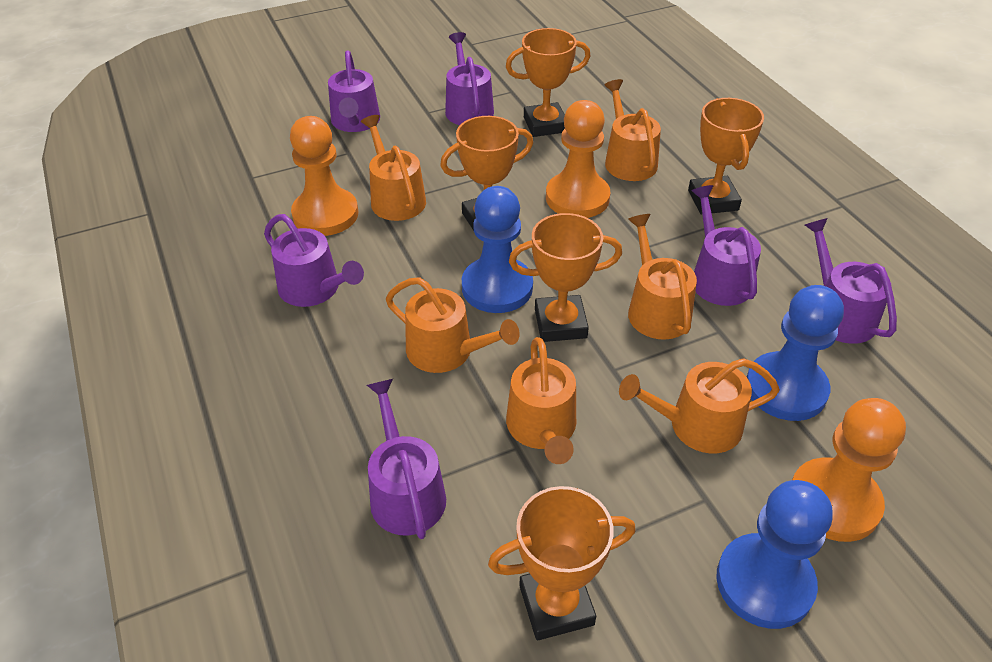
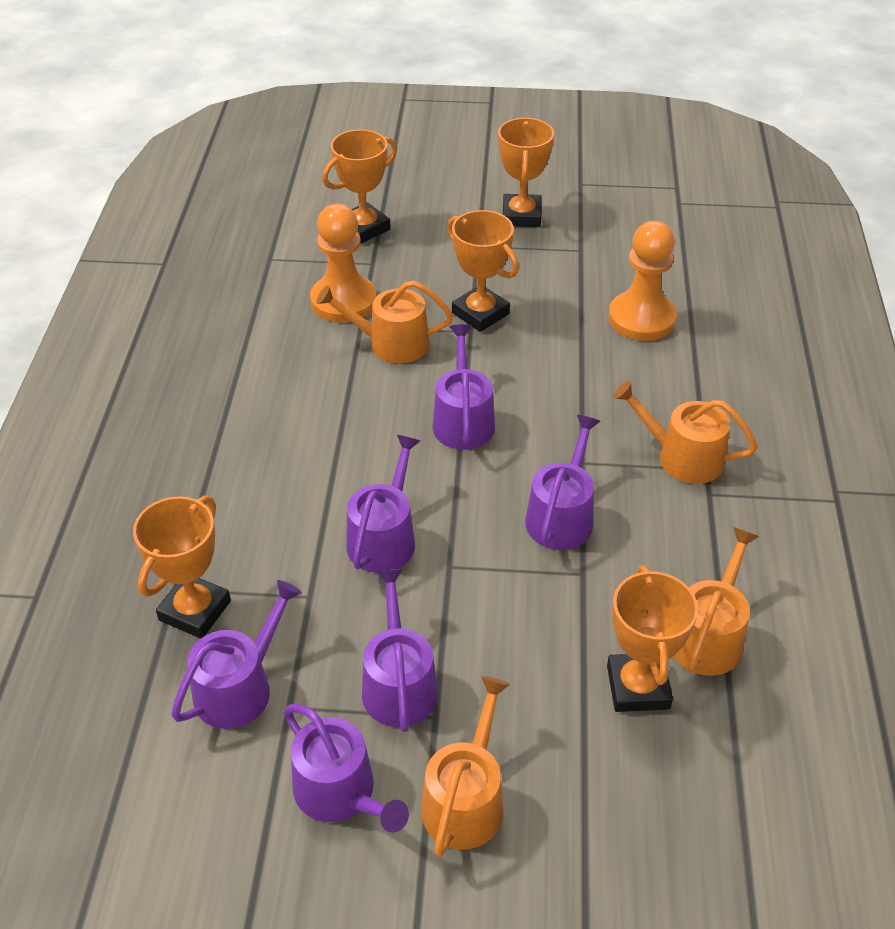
blue pawn: 3 -> 0
orange pawn: 3 -> 2
orange watering can: 6 -> 4

